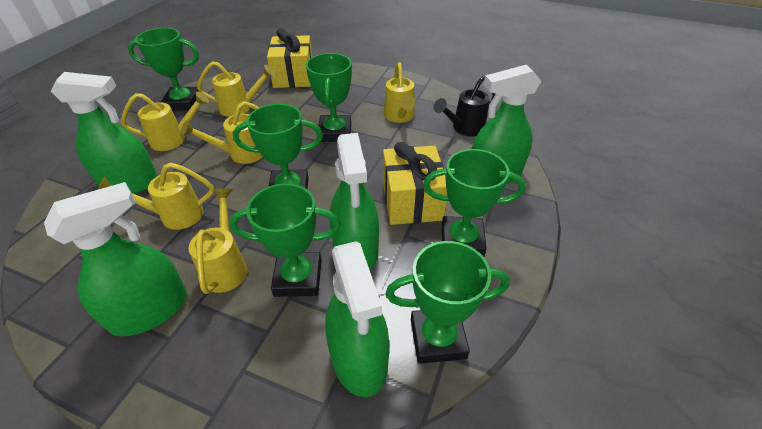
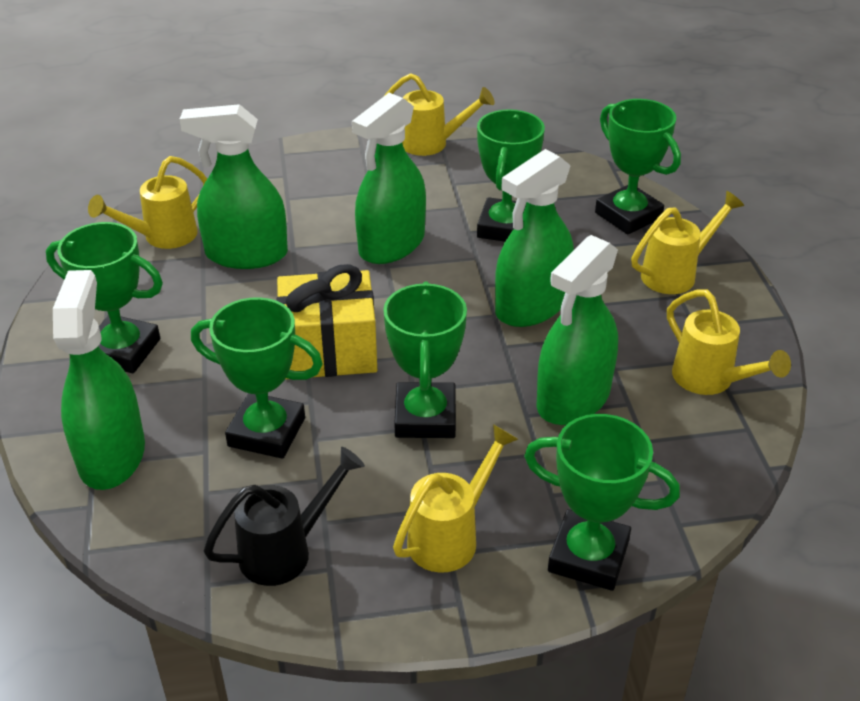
yellow gift: 2 -> 1
yellow watering can: 6 -> 5

